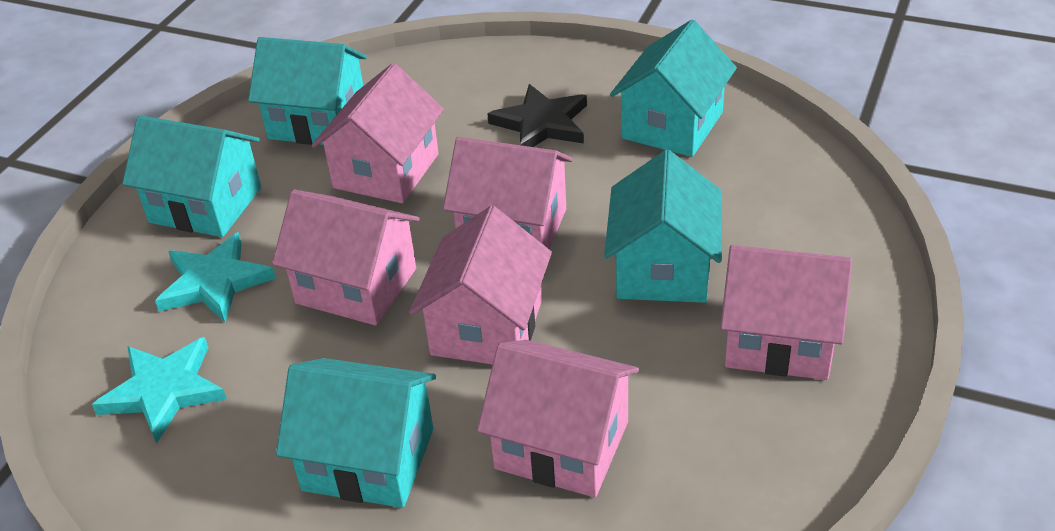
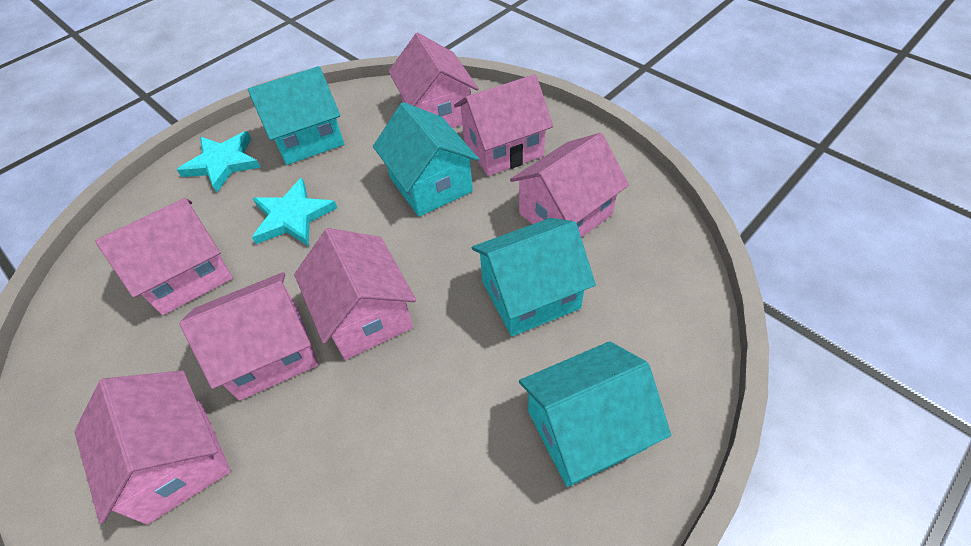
black star: 1 -> 0
pink house: 6 -> 7
turquoise house: 5 -> 4

